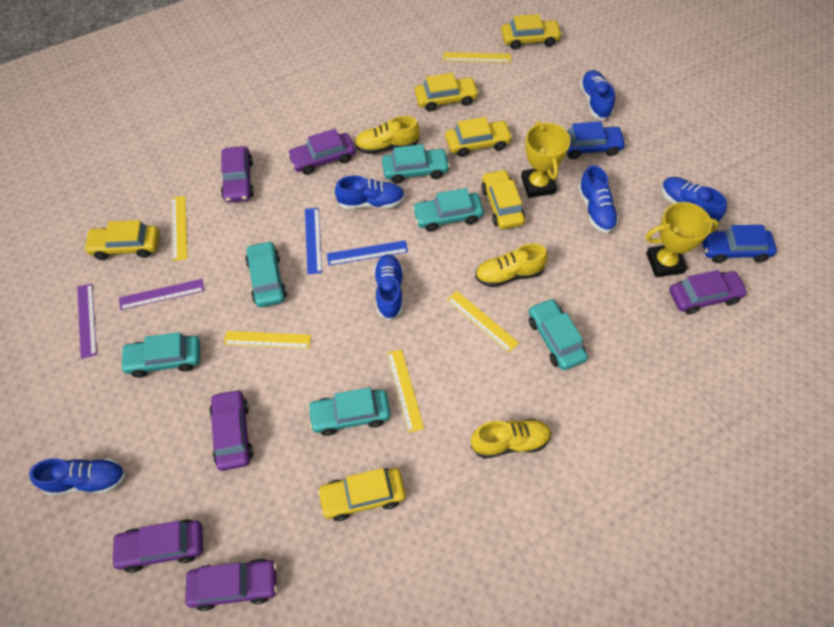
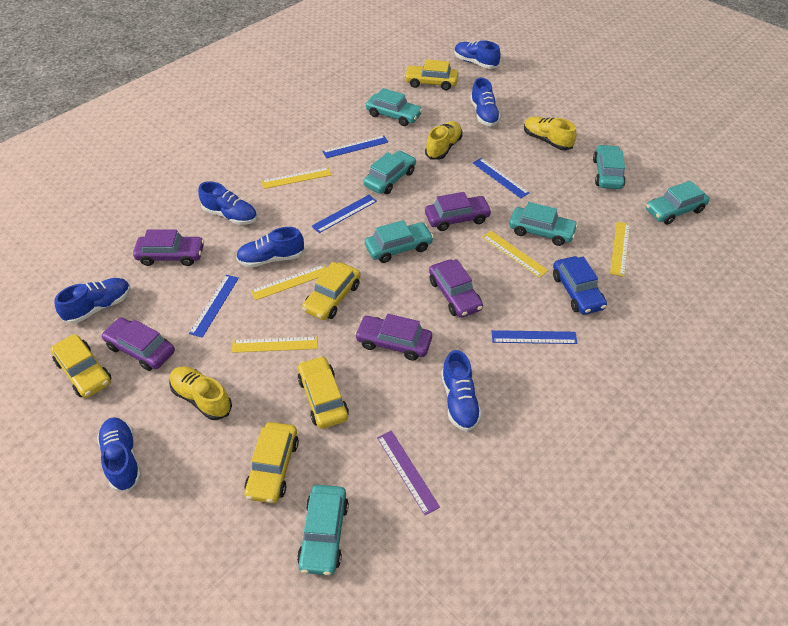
blue car: 2 -> 1
blue ruler: 2 -> 5
blue shoe: 6 -> 7
purple car: 6 -> 5
purple ruler: 2 -> 1
turquoise car: 6 -> 7
yellow car: 6 -> 5
yellow trophy: 2 -> 0

